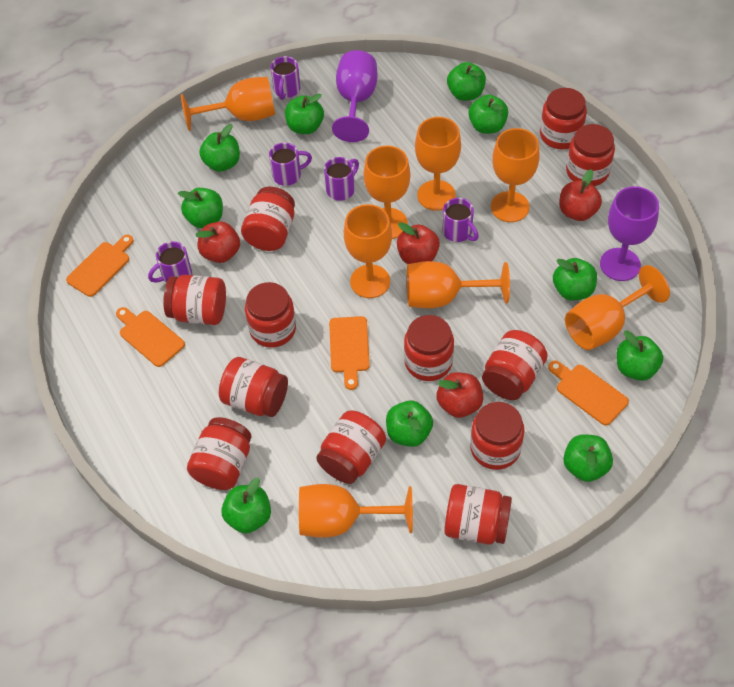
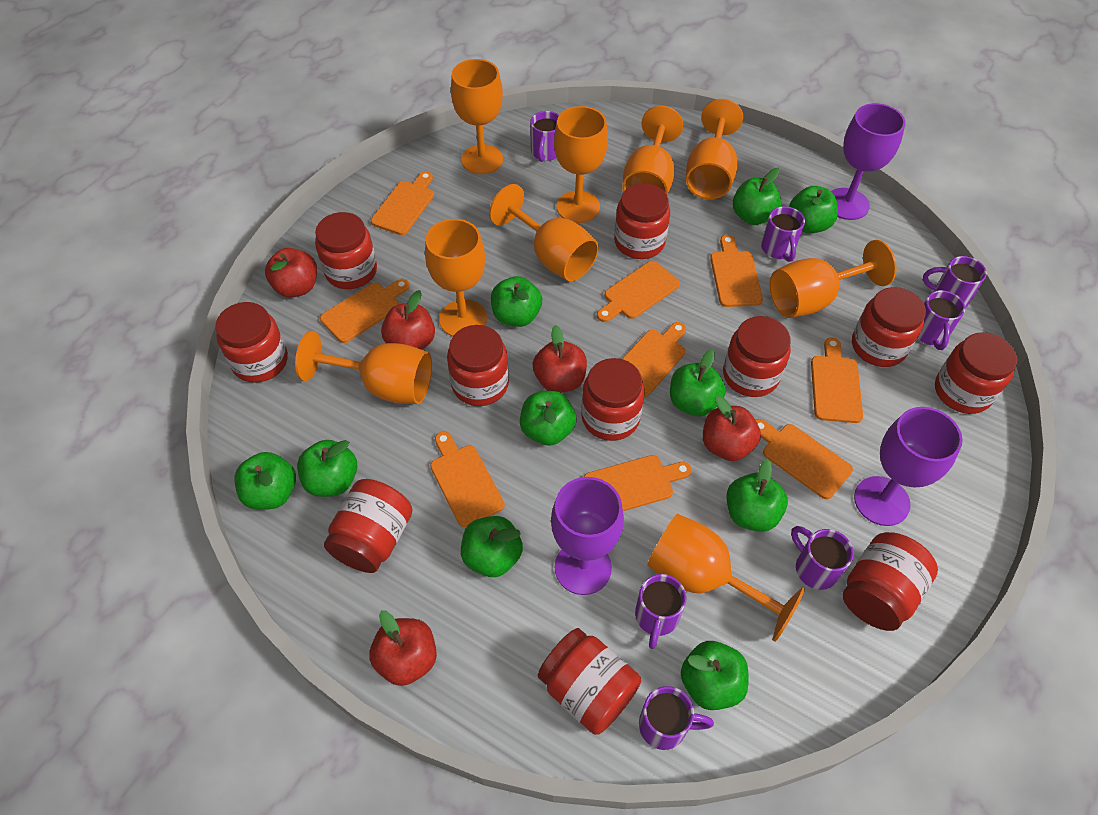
orange cutting board: 4 -> 9
orange goblet: 8 -> 9
purple goblet: 2 -> 3
purple mug: 5 -> 7
red apple: 4 -> 5
red jar: 12 -> 11

